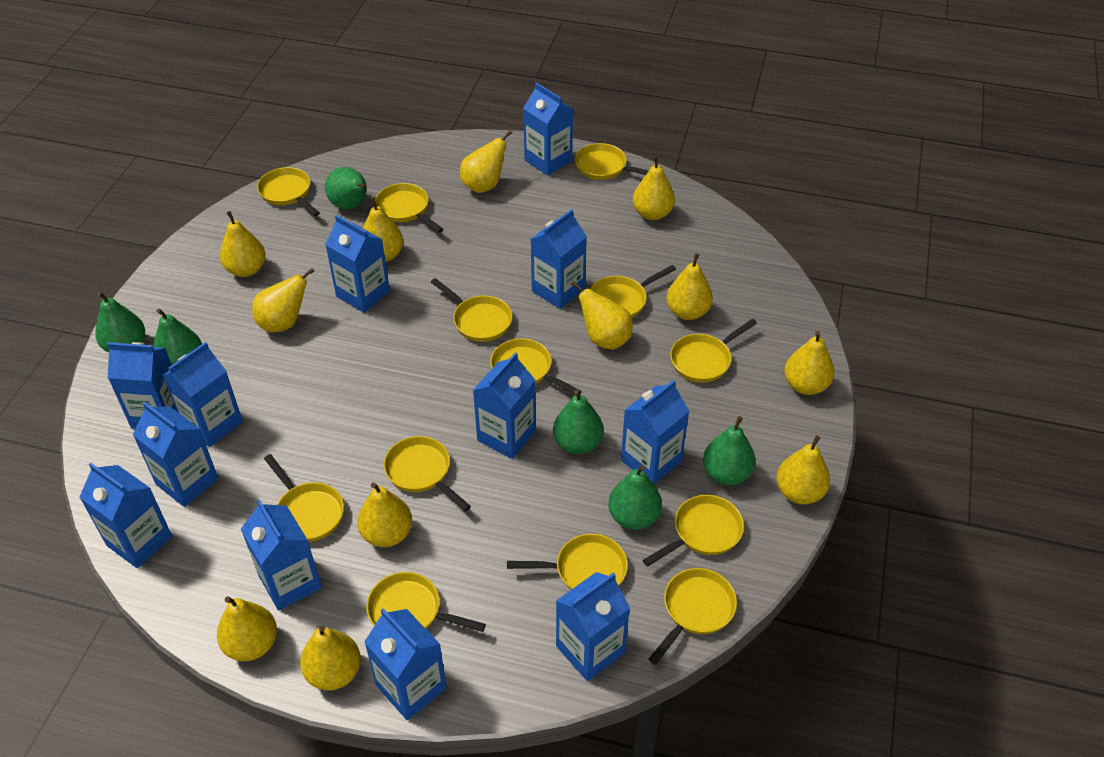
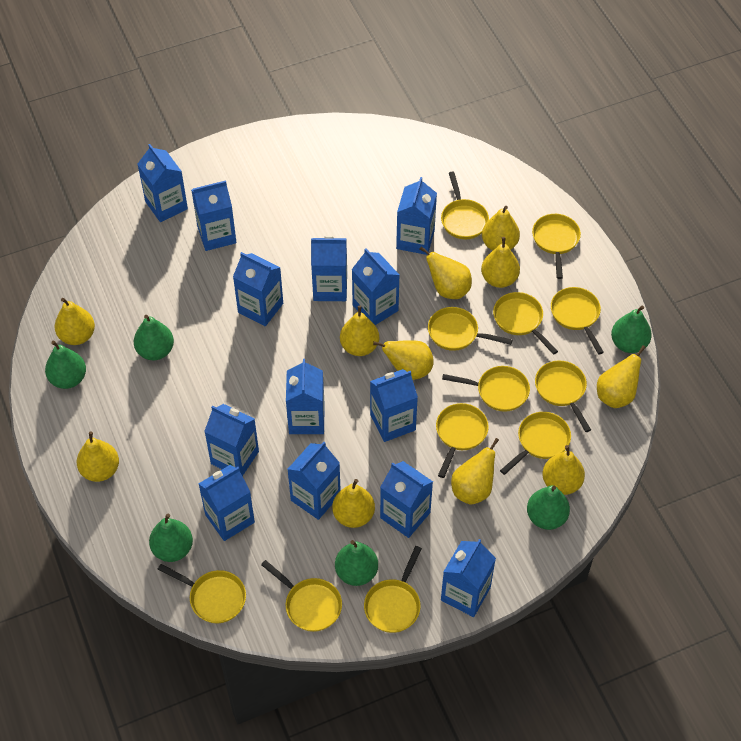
blue carton: 12 -> 13
yellow pan: 13 -> 12
yellow pear: 12 -> 11

